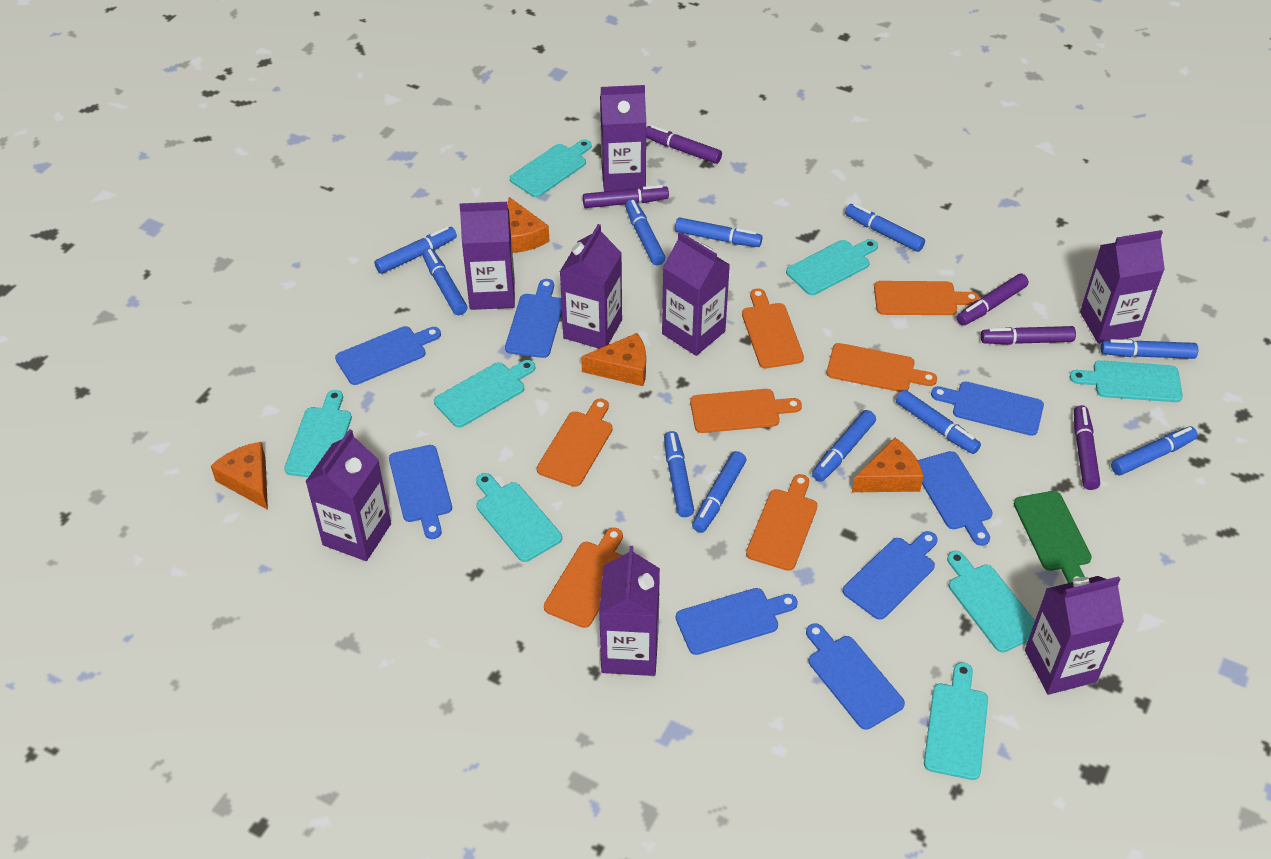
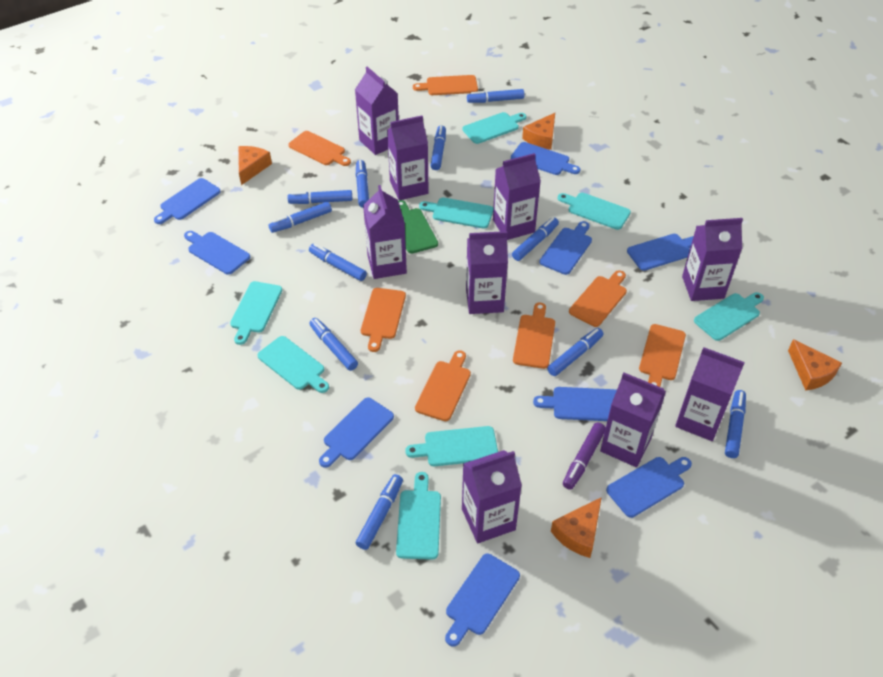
blue cutting board: 8 -> 9
purple carton: 8 -> 9
purple marker: 5 -> 1

